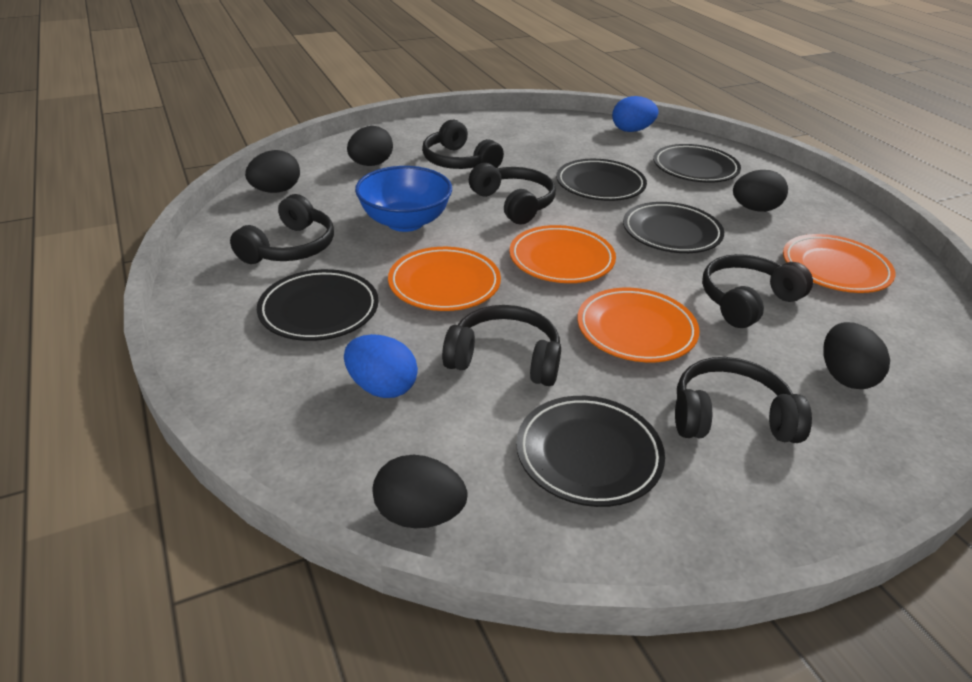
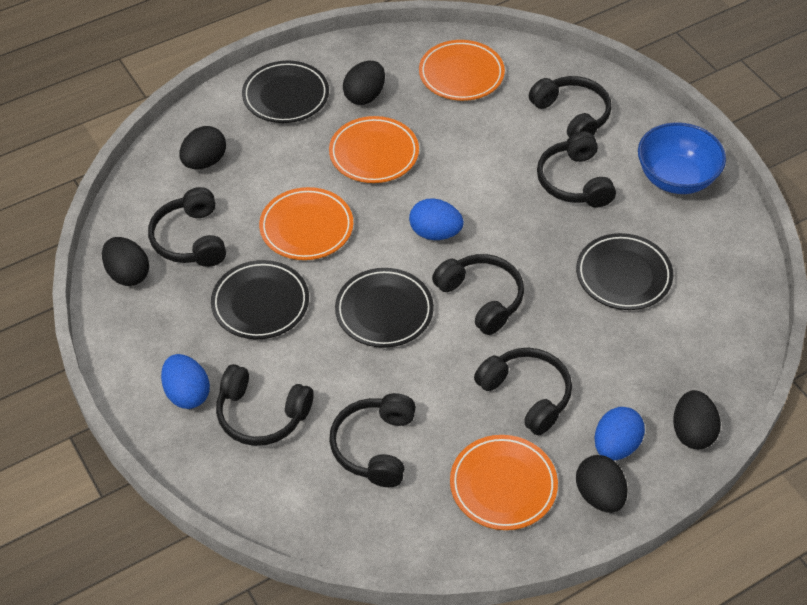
black headphones: 6 -> 7
black plate: 5 -> 4
blue egg: 2 -> 3

